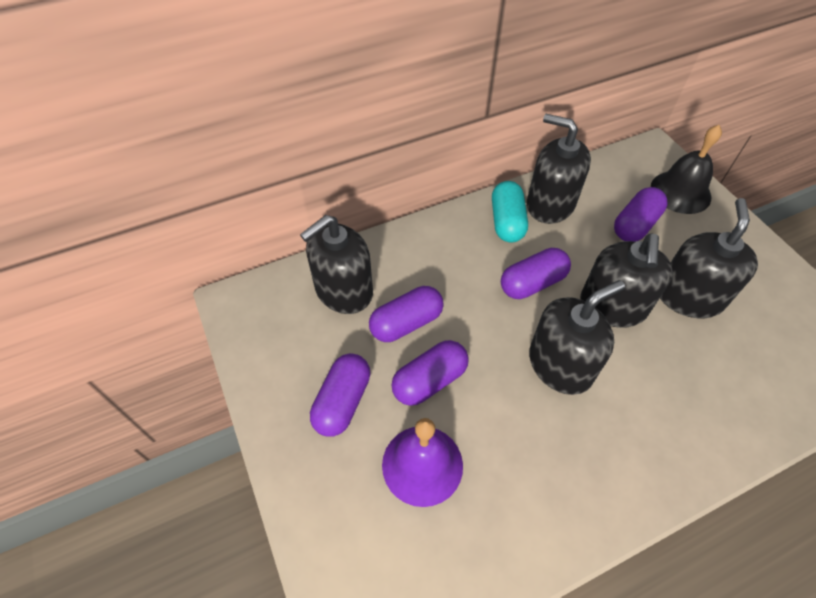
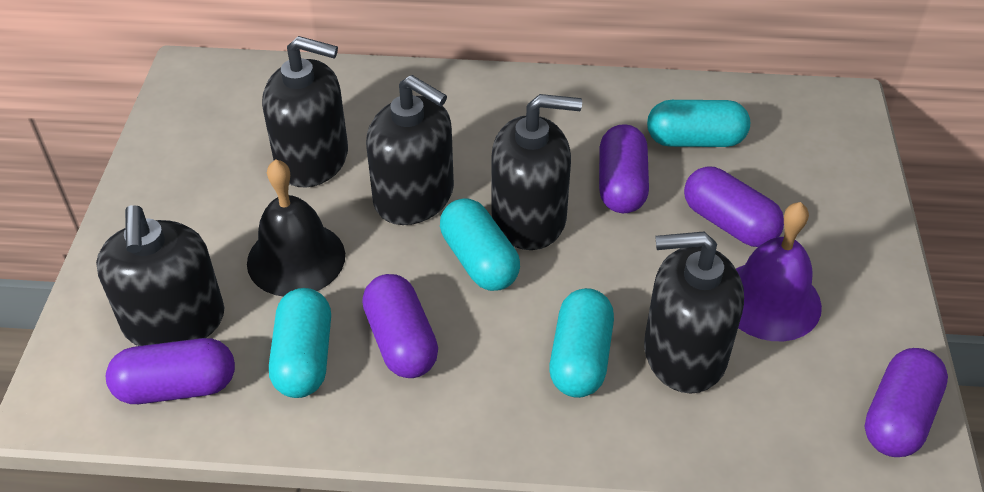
turquoise capsule: 1 -> 4

